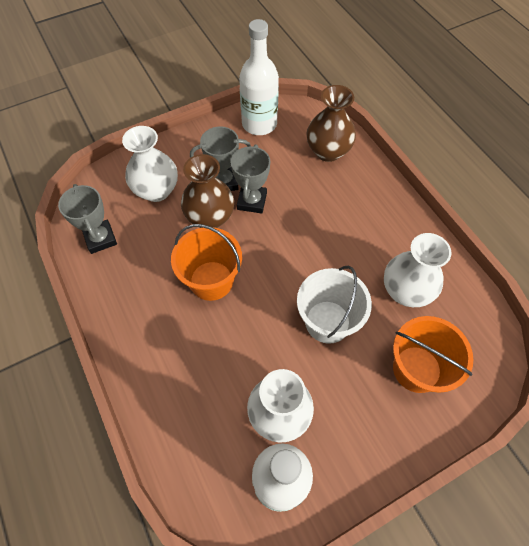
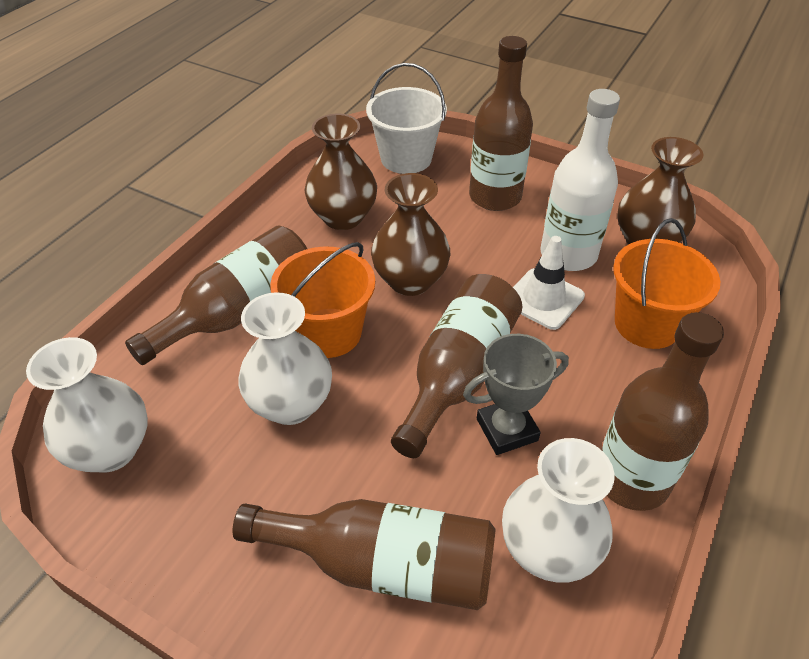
brown bottle: 0 -> 5
brown vase: 2 -> 3
grey trophy: 3 -> 1
white bottle: 2 -> 1
white traffic cone: 0 -> 1

